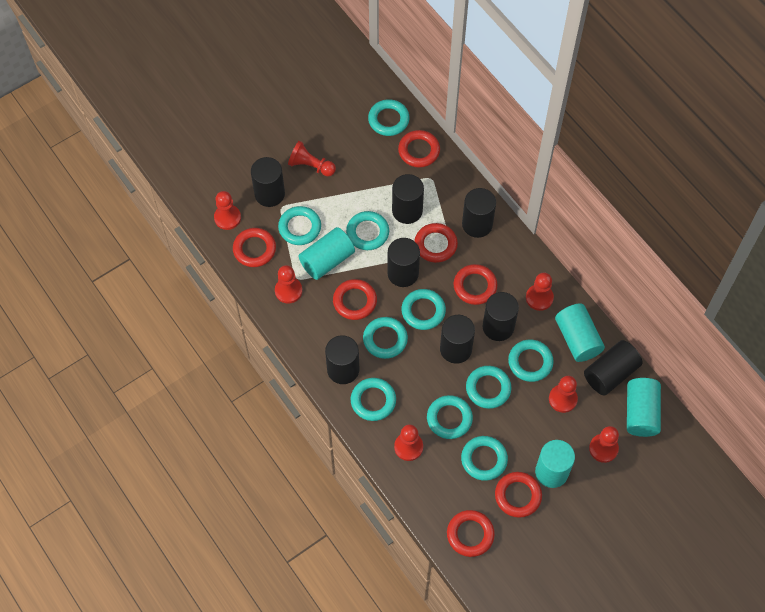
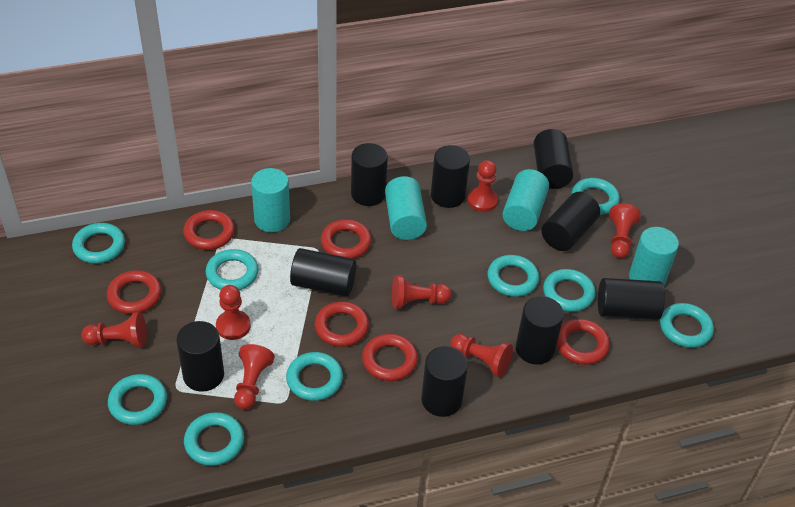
black cylinder: 8 -> 9
red ring: 7 -> 6
turquoise ring: 10 -> 9

